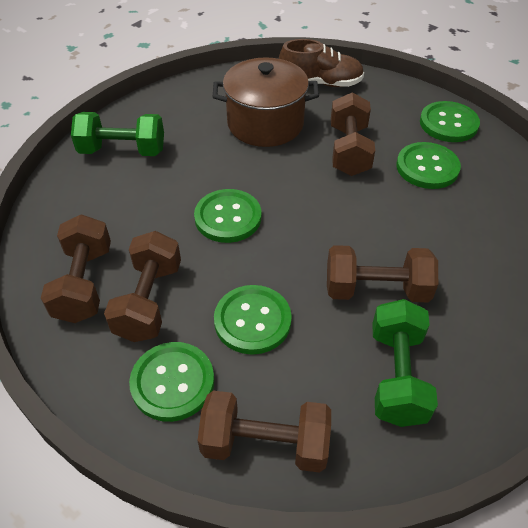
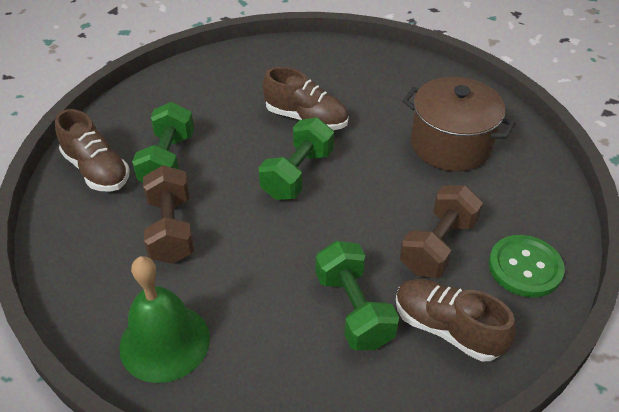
brown dumbbell: 5 -> 2
brown shoe: 1 -> 3
green bell: 0 -> 1
green button: 5 -> 1
green dumbbell: 2 -> 3

